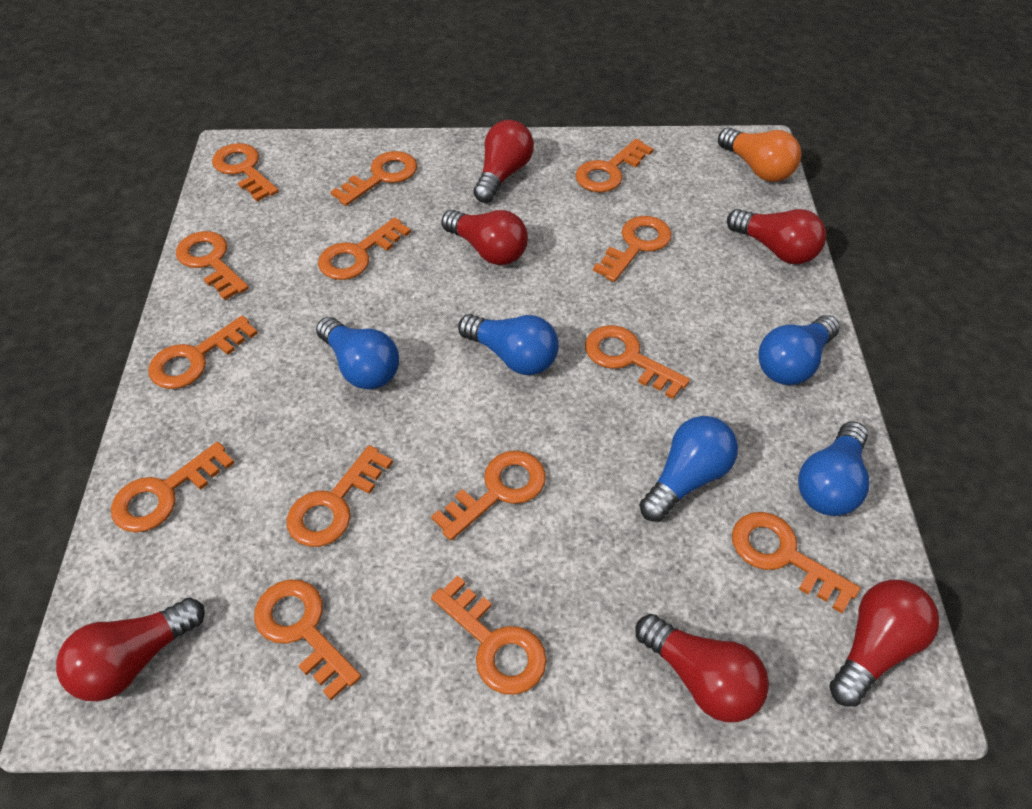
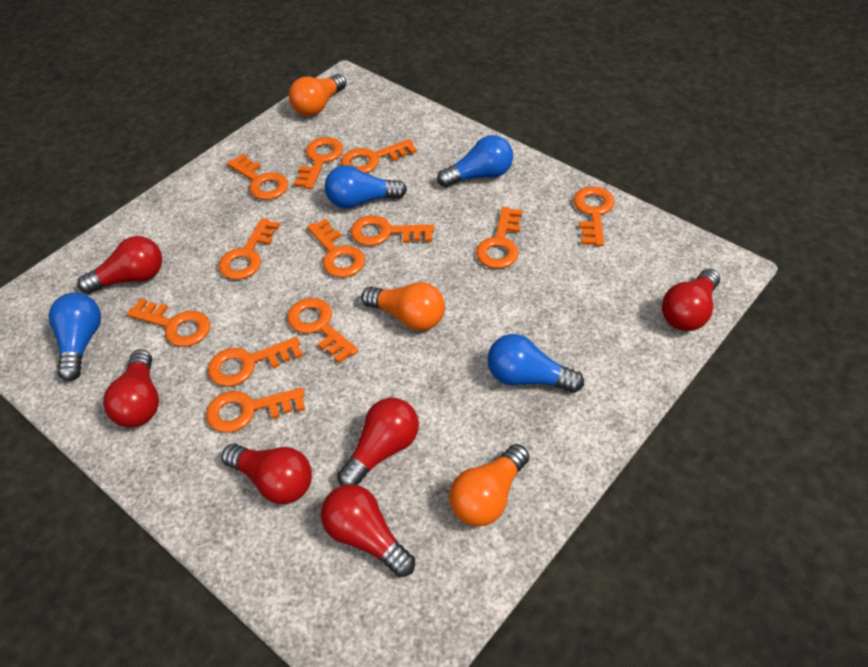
blue light bulb: 5 -> 4
orange key: 14 -> 12
orange light bulb: 1 -> 3

